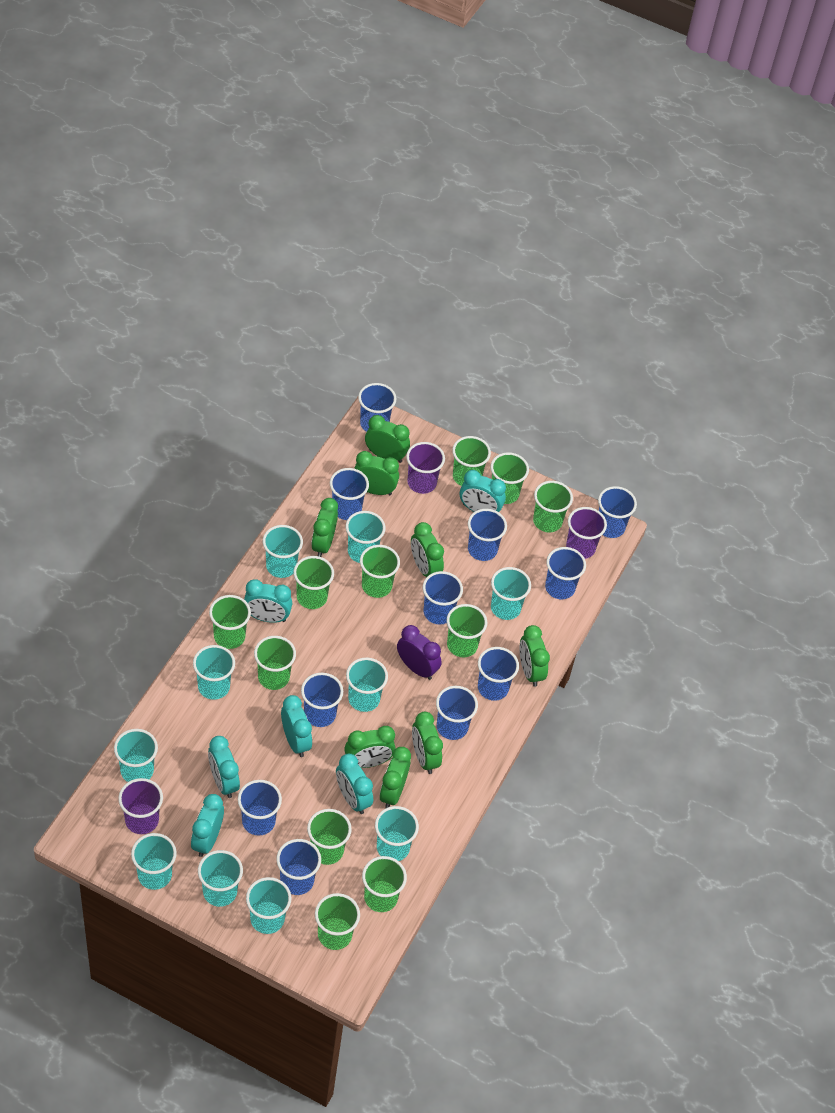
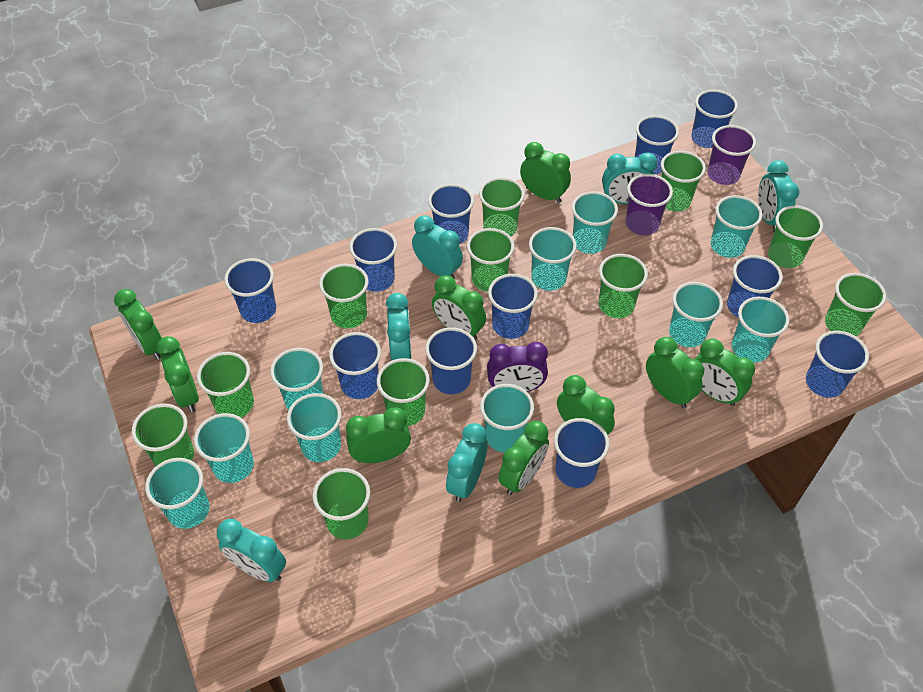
green clock: 8 -> 9
purple cup: 3 -> 2

